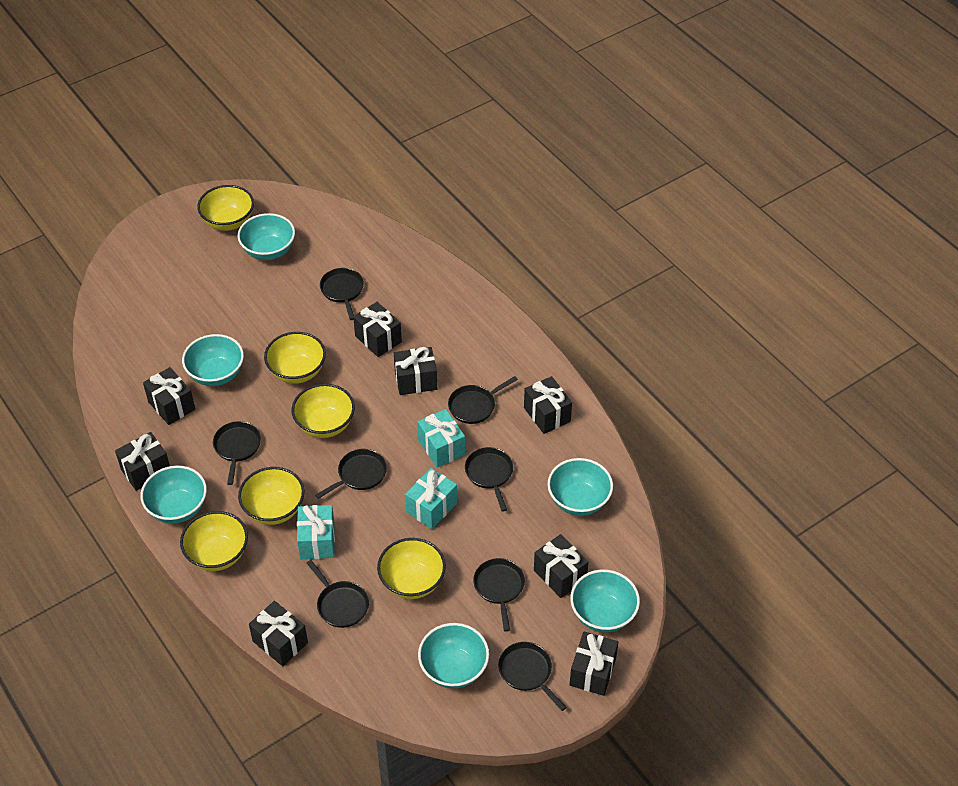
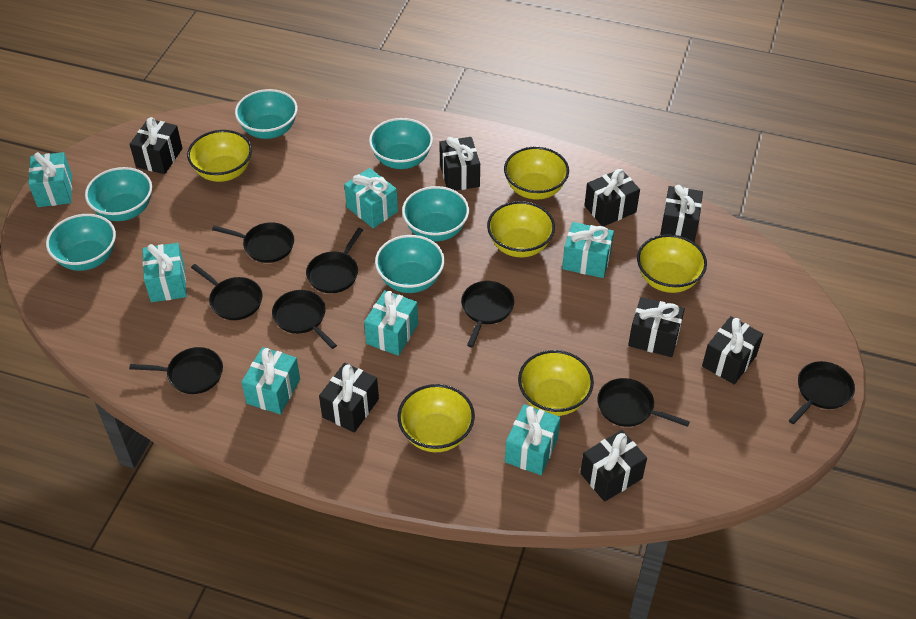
turquoise gift: 3 -> 7

